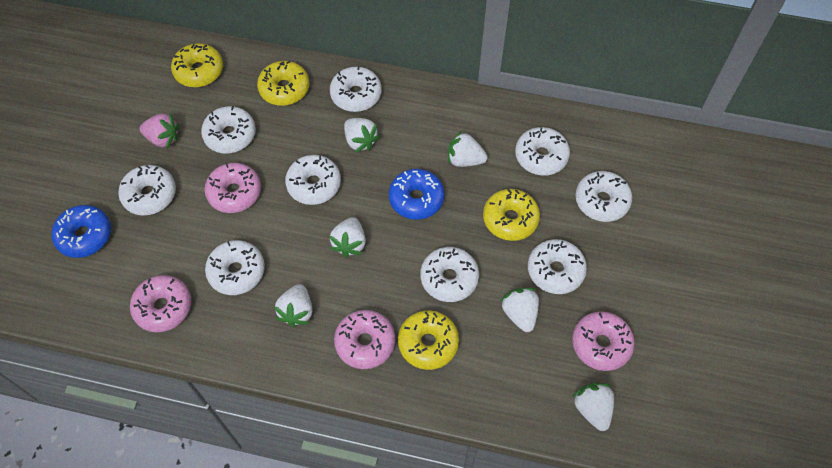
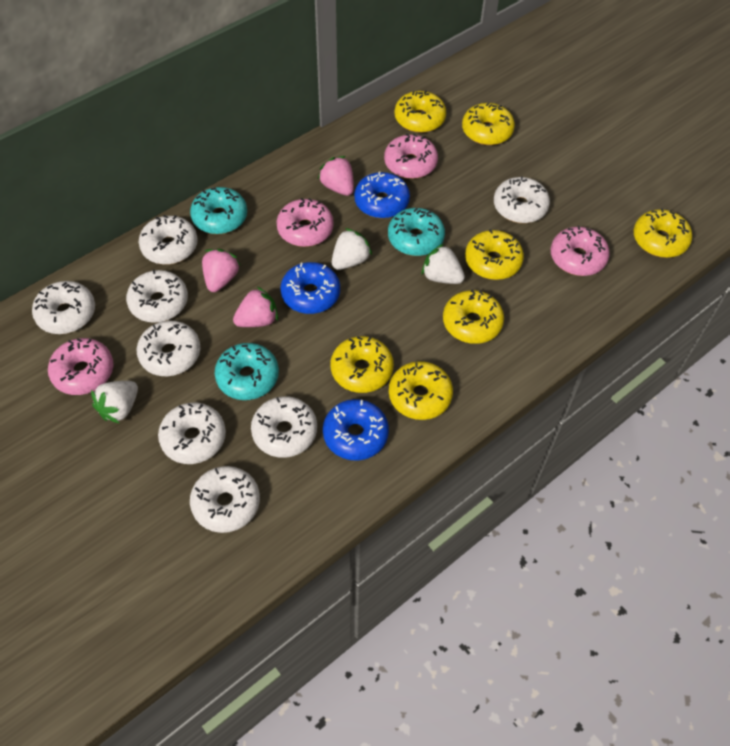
blue donut: 2 -> 3
pink strawberry: 1 -> 3
turquoise donut: 0 -> 3
white donut: 9 -> 8
white strawberry: 6 -> 3
yellow donut: 4 -> 7

